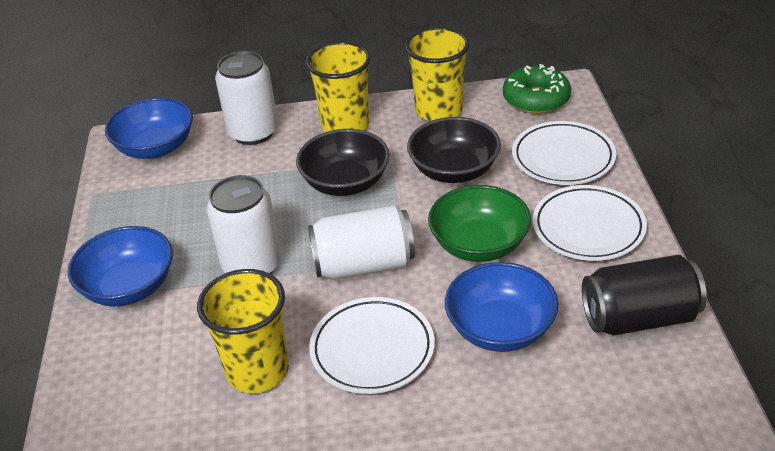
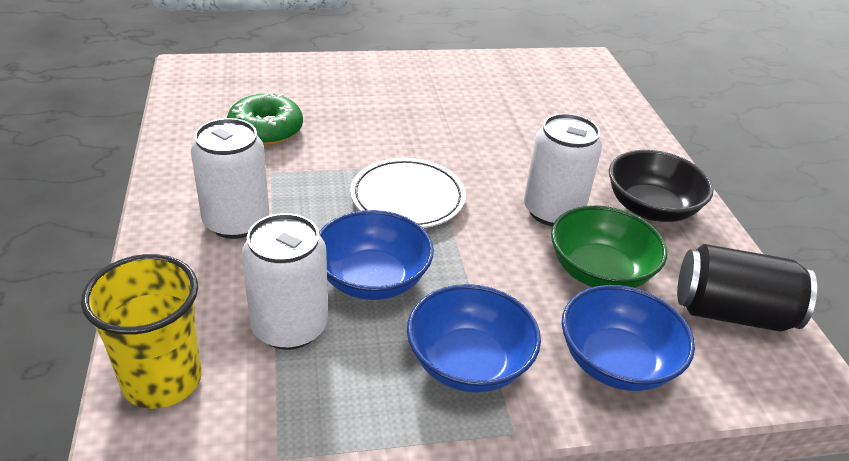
black bowl: 2 -> 1
white plate: 3 -> 1
yellow cup: 3 -> 1

